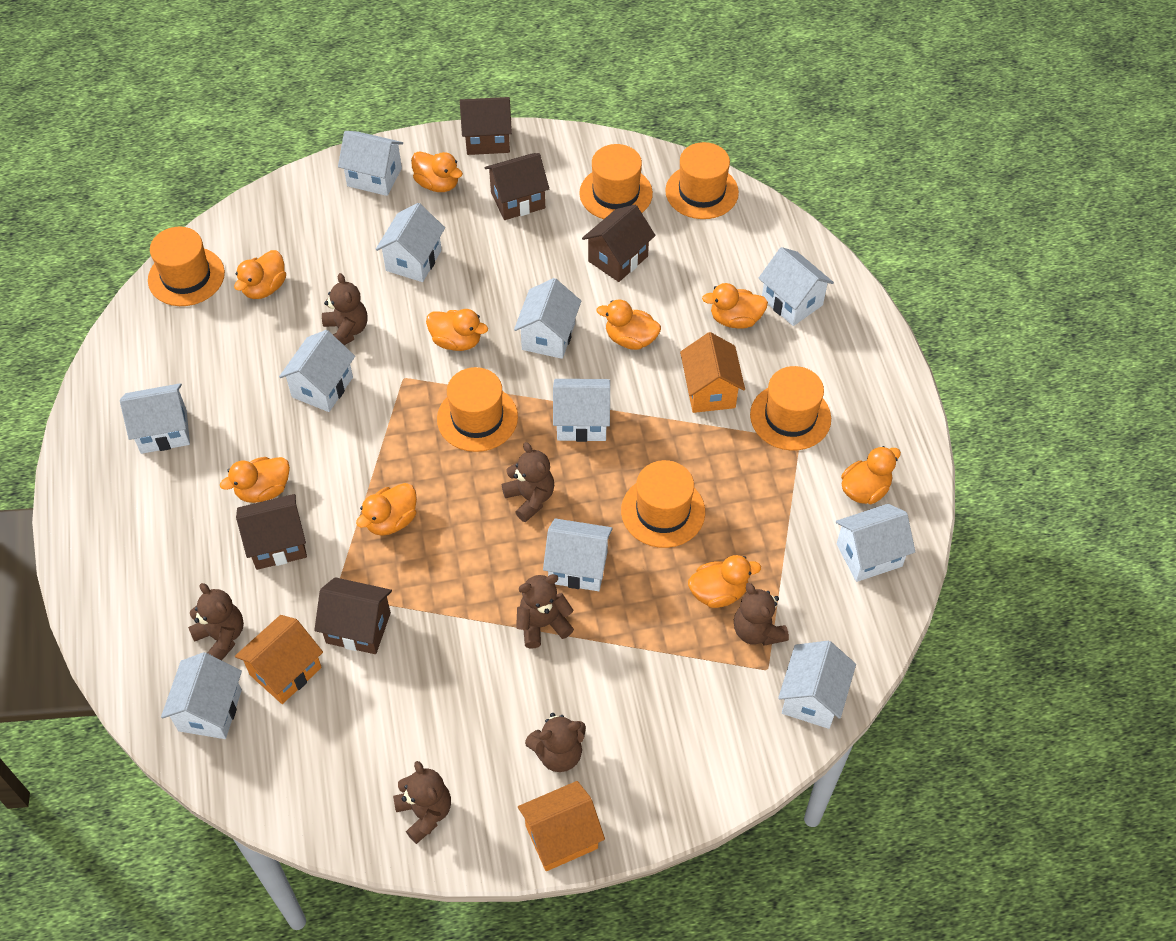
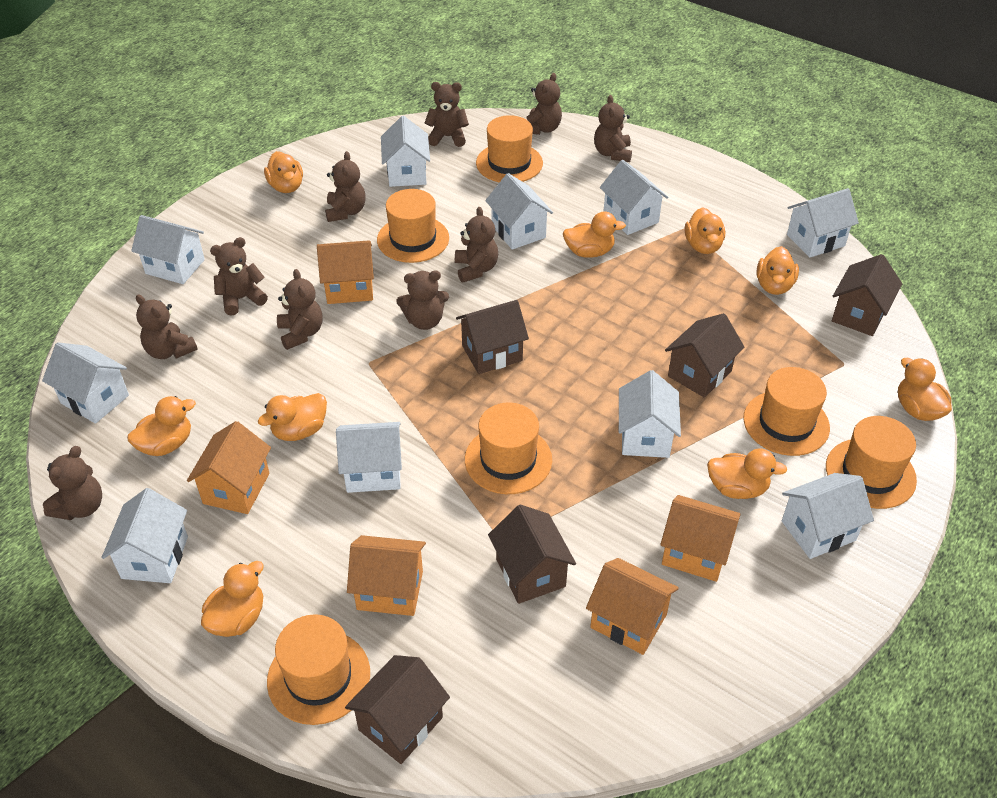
brown teddy bear: 7 -> 10
orange house: 3 -> 5
white house: 11 -> 10

